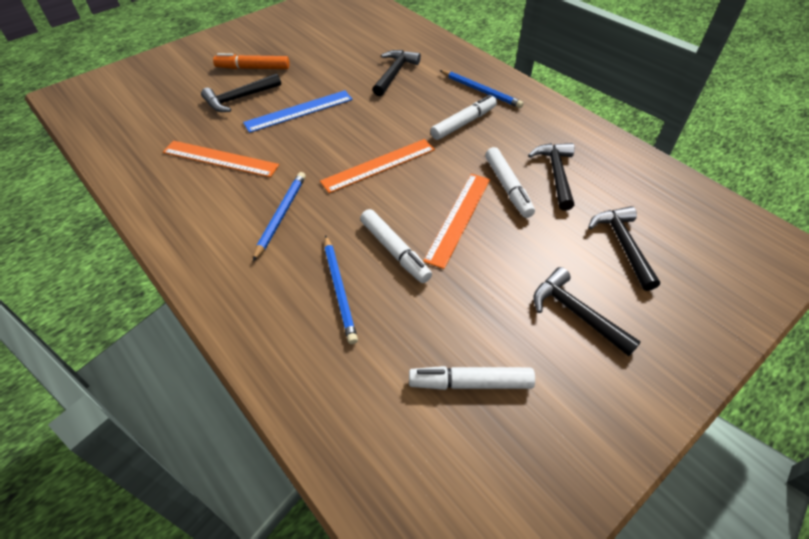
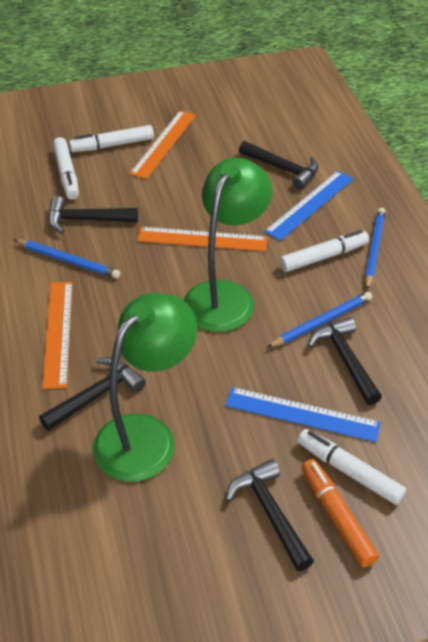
blue ruler: 1 -> 2
green lamp: 0 -> 2

